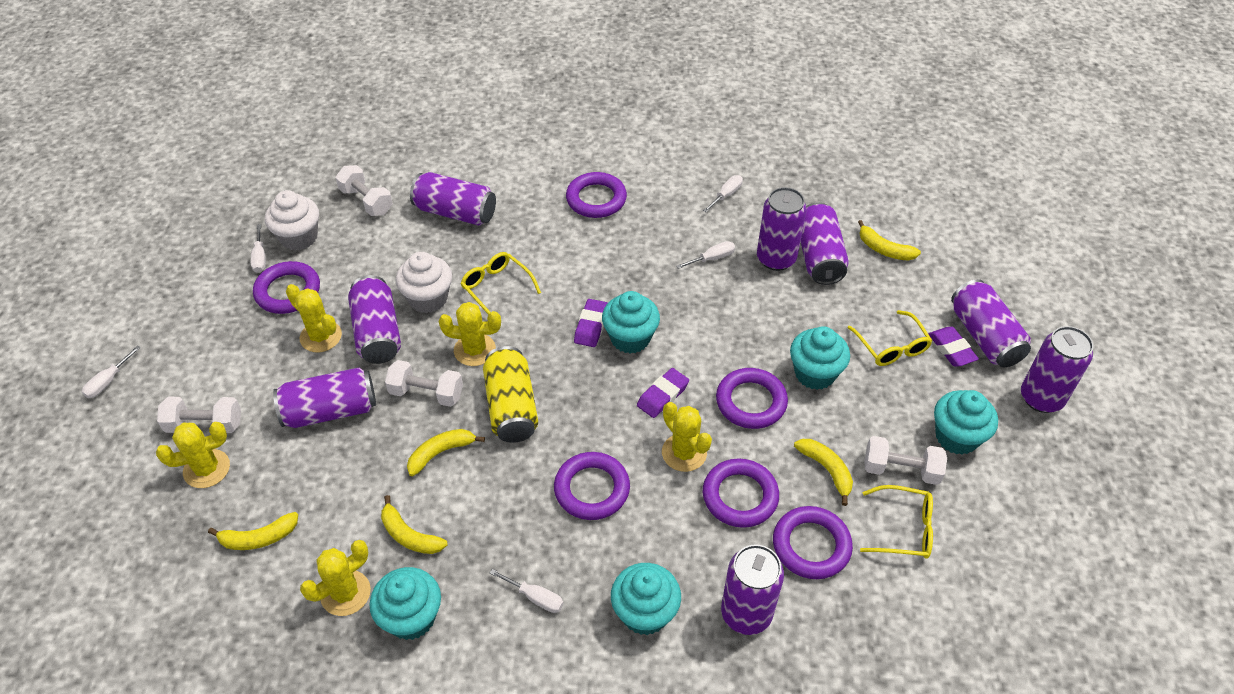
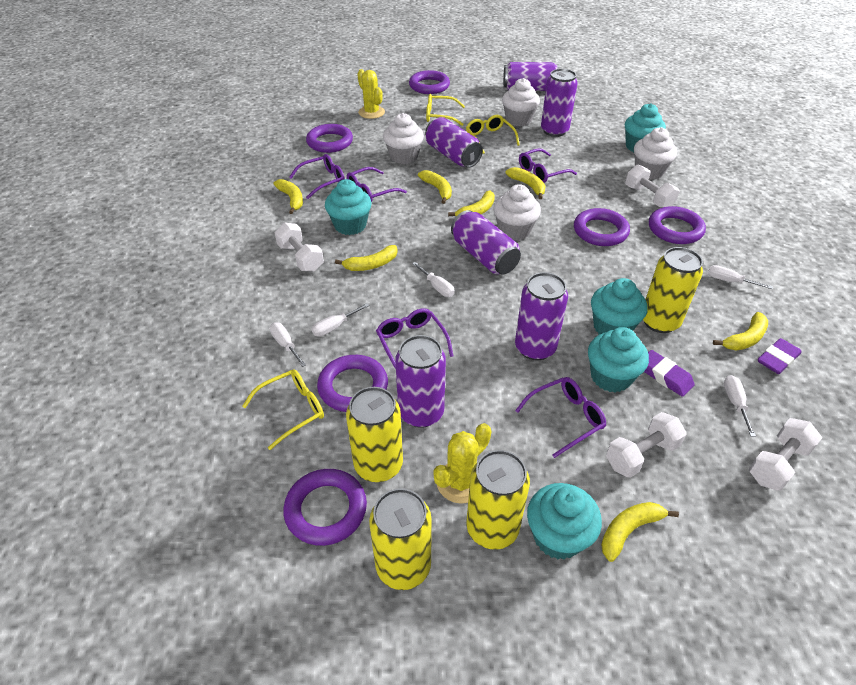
purple can: 8 -> 6
purple eraser: 3 -> 2
purple glasses: 0 -> 5
white cupcake: 2 -> 4
yellow banana: 5 -> 7
yellow cactus: 5 -> 2
yellow can: 1 -> 4

